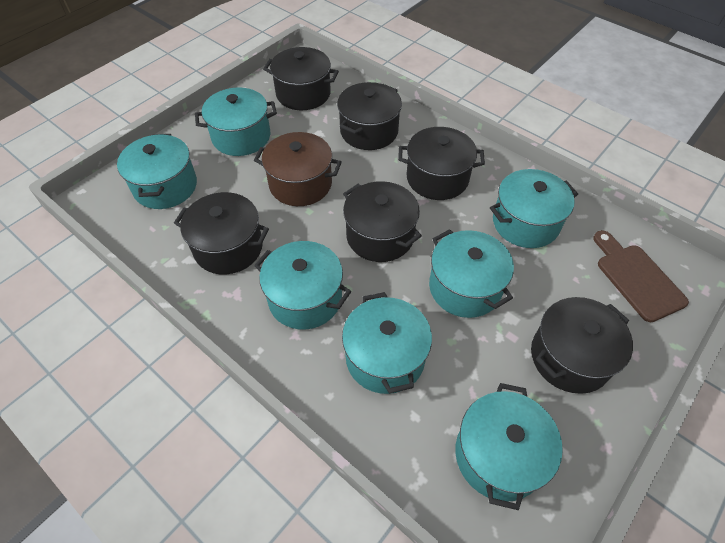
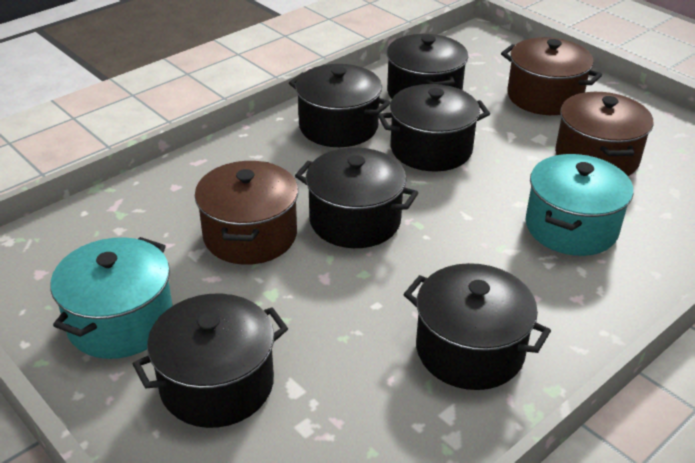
brown cutting board: 1 -> 0
brown pot: 1 -> 3
turquoise pot: 7 -> 2

